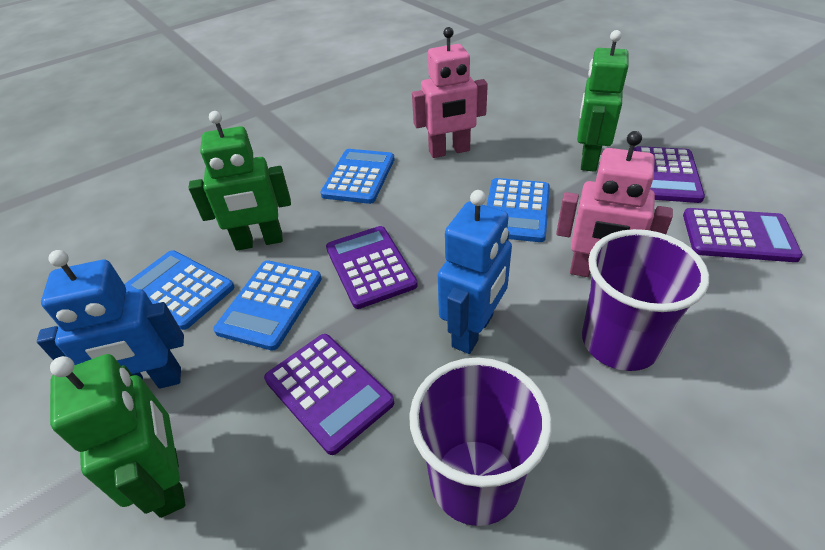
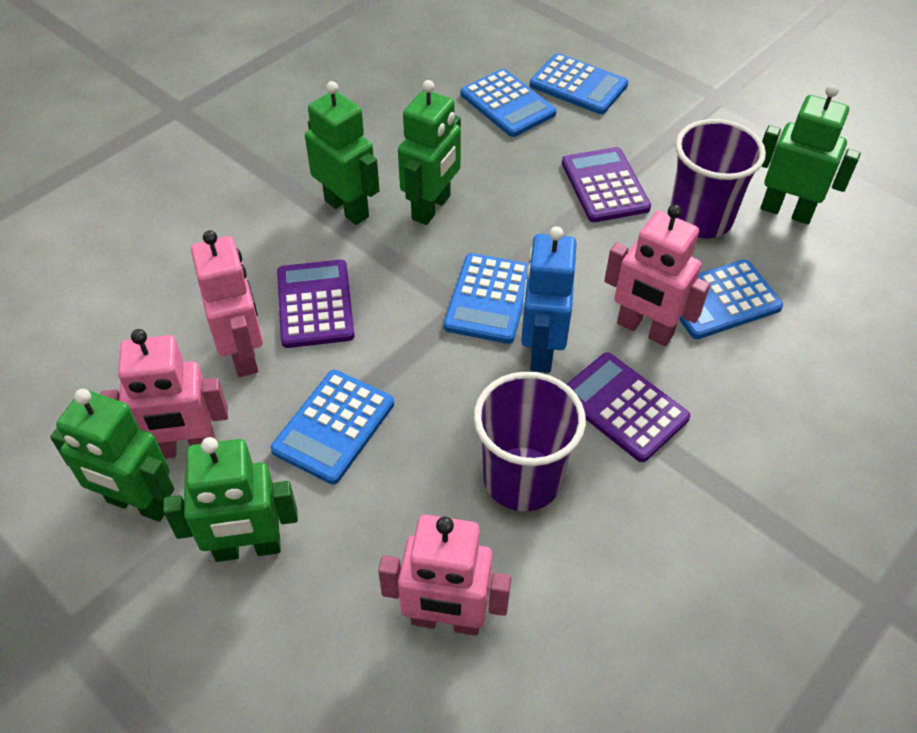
blue calculator: 4 -> 5
blue robot: 2 -> 1
green robot: 3 -> 5
pink robot: 2 -> 4
purple calculator: 4 -> 3

